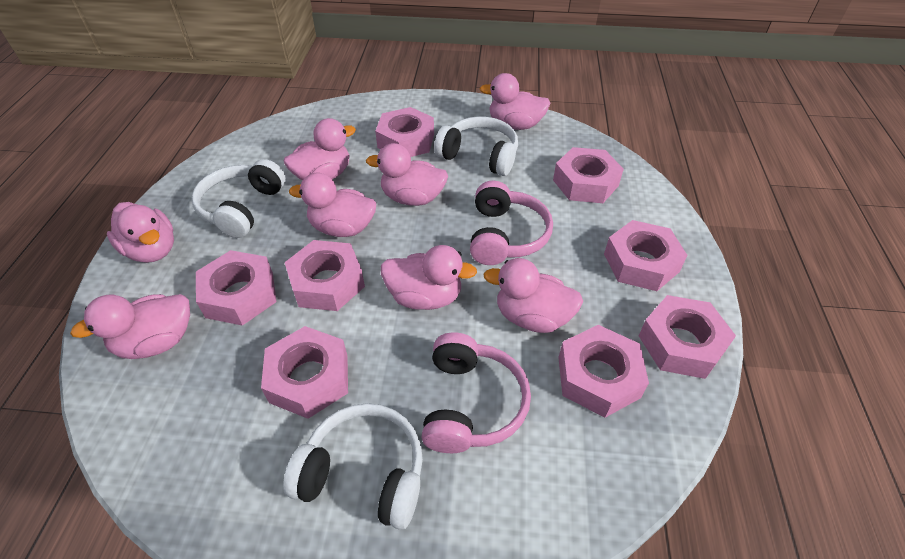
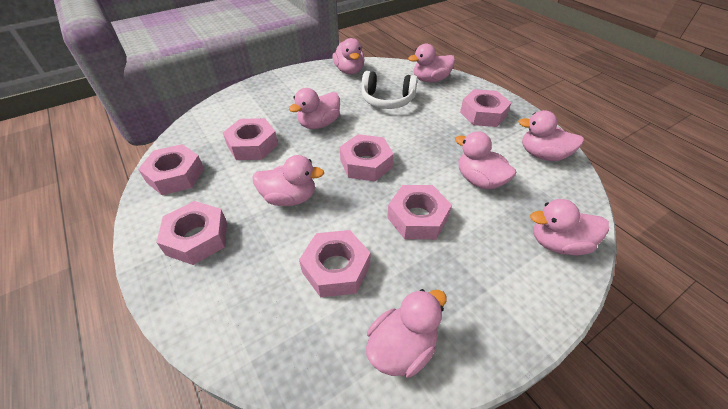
pink headphones: 2 -> 0
pink nut: 8 -> 7
white headphones: 3 -> 1

